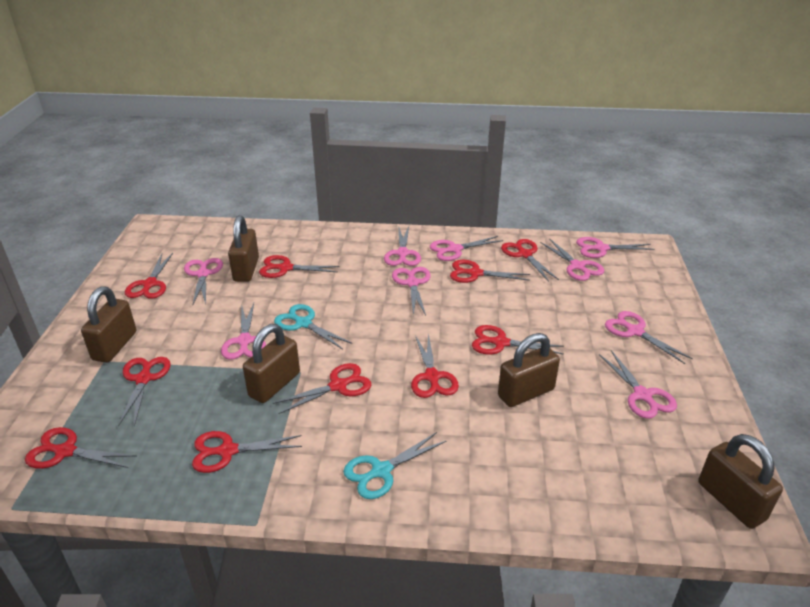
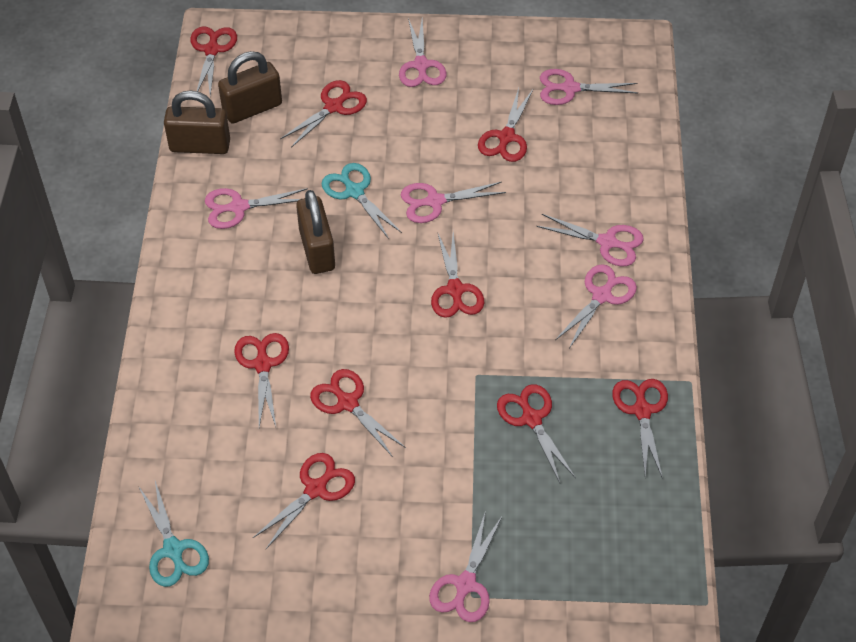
brown padlock: 5 -> 3
pink scissors: 9 -> 7
red scissors: 10 -> 9

